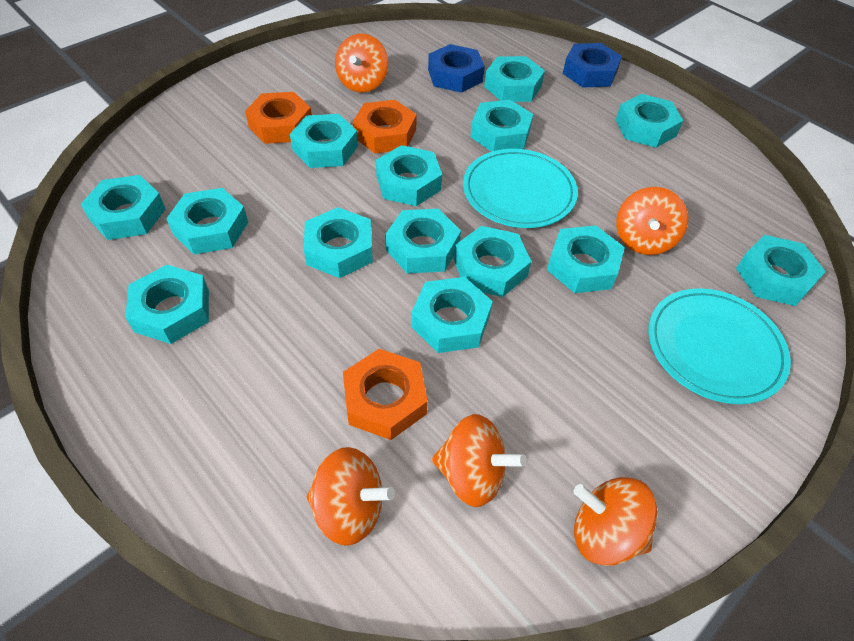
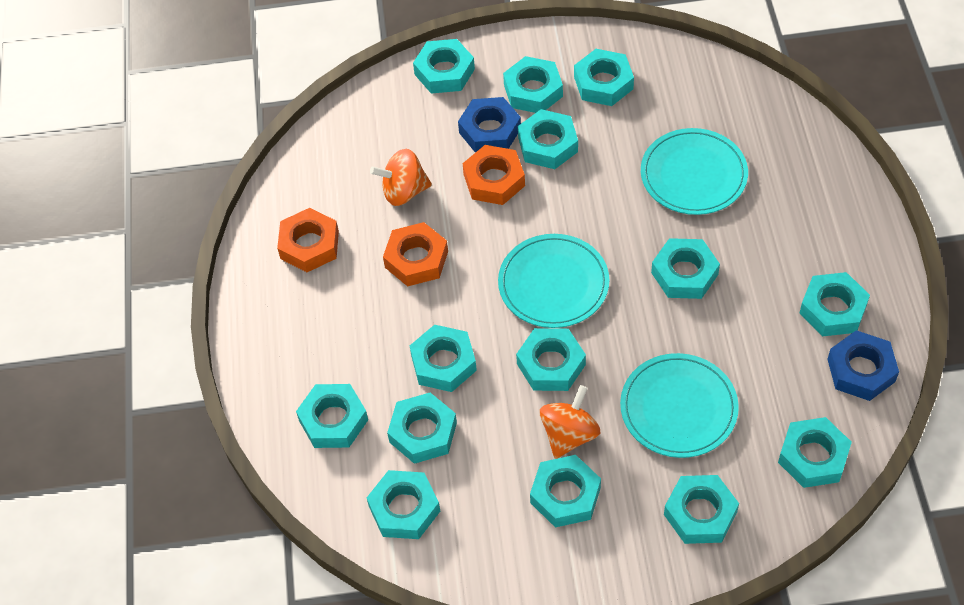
orange spinning top: 5 -> 2
turquoise plate: 2 -> 3

